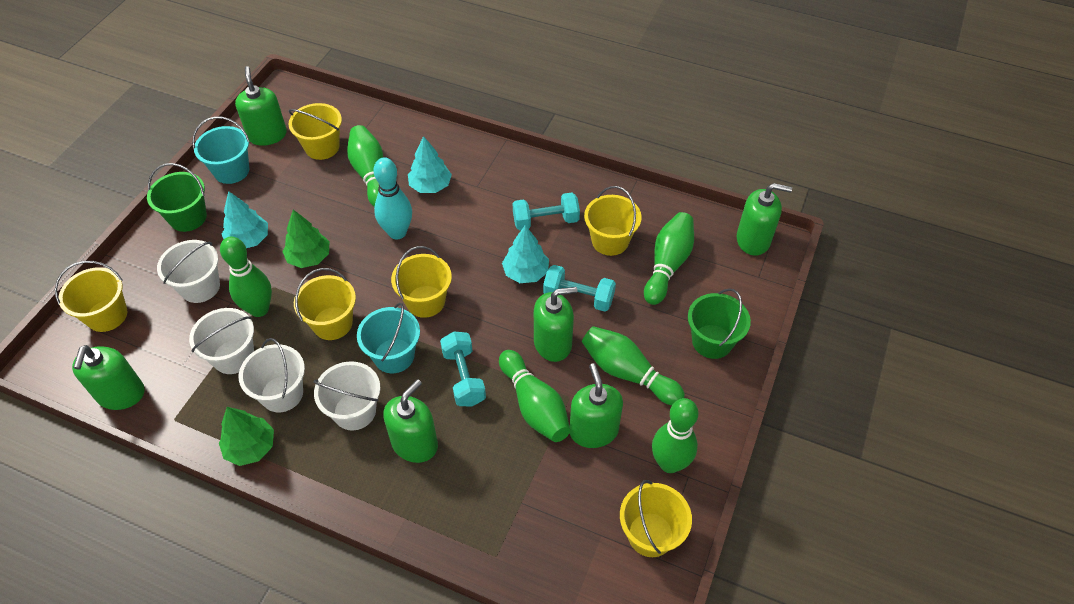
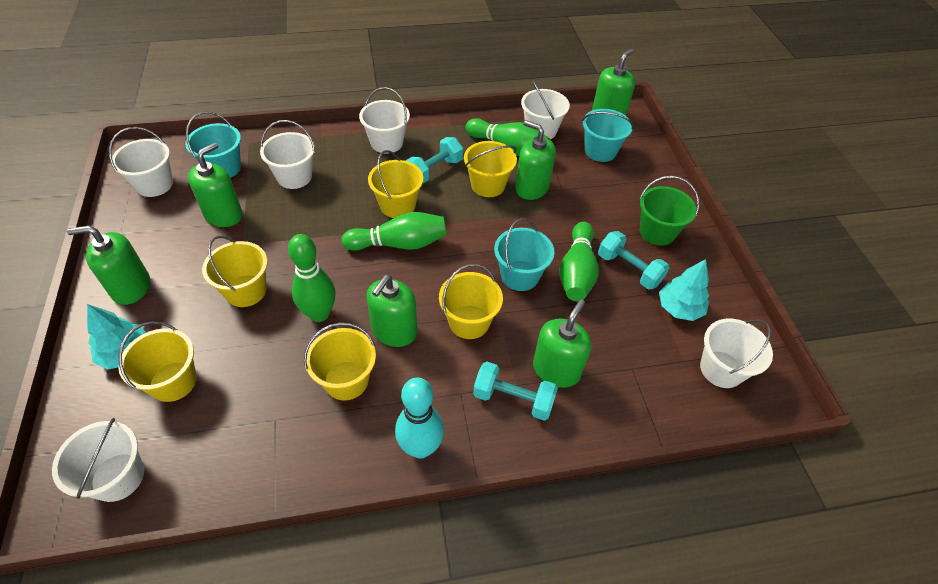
green bowling pin: 6 -> 4
green bucket: 2 -> 1
green tree: 2 -> 0
turquoise bucket: 2 -> 3
turquoise tree: 3 -> 2
white bucket: 4 -> 6

